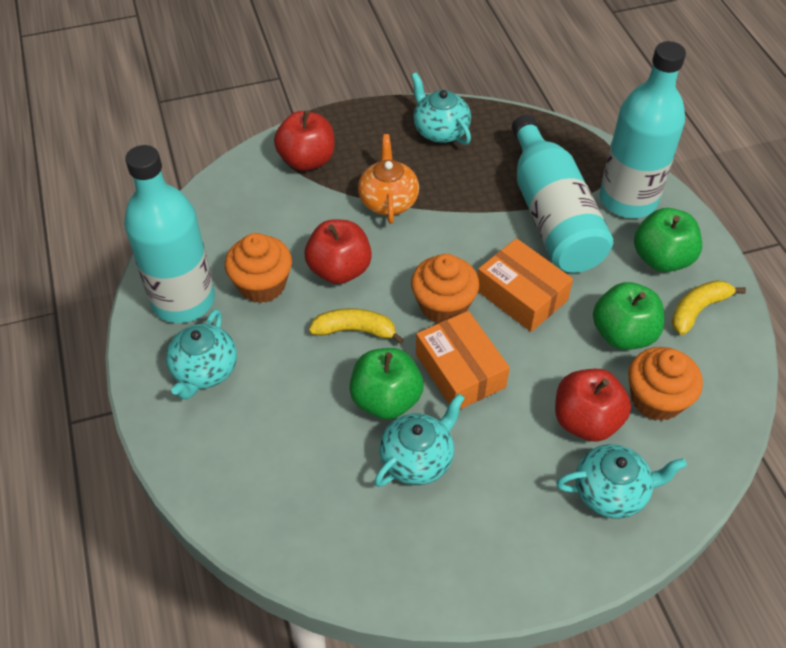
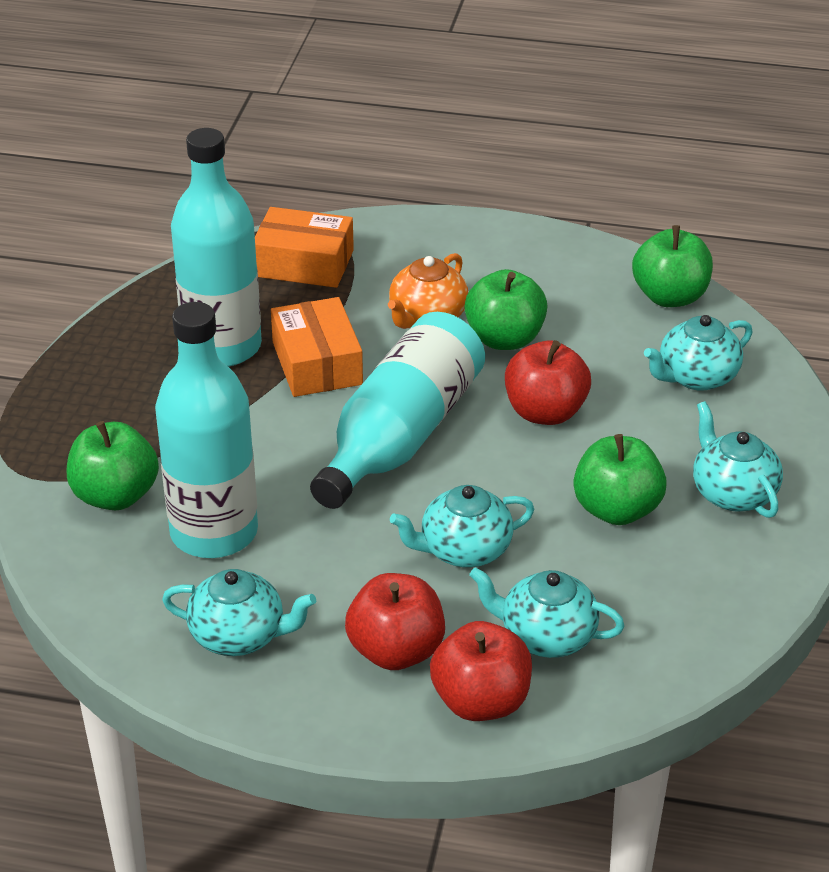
green apple: 3 -> 4
orange cupcake: 3 -> 0
turquoise teapot: 4 -> 5
yellow banana: 2 -> 0

